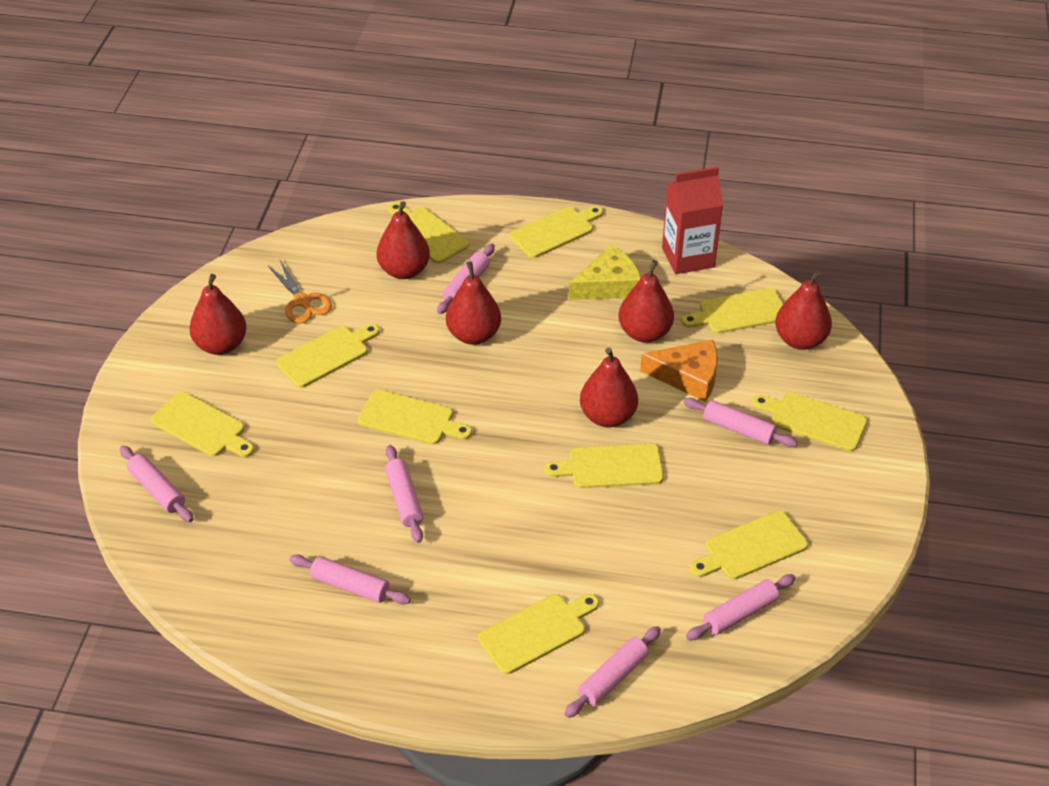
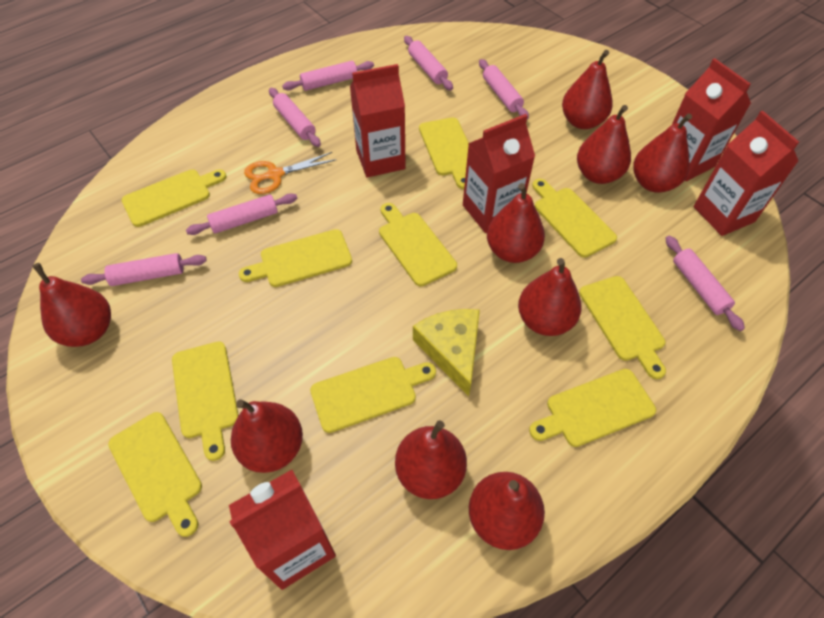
orange cheese: 1 -> 0
red carton: 1 -> 5
red pear: 6 -> 9

